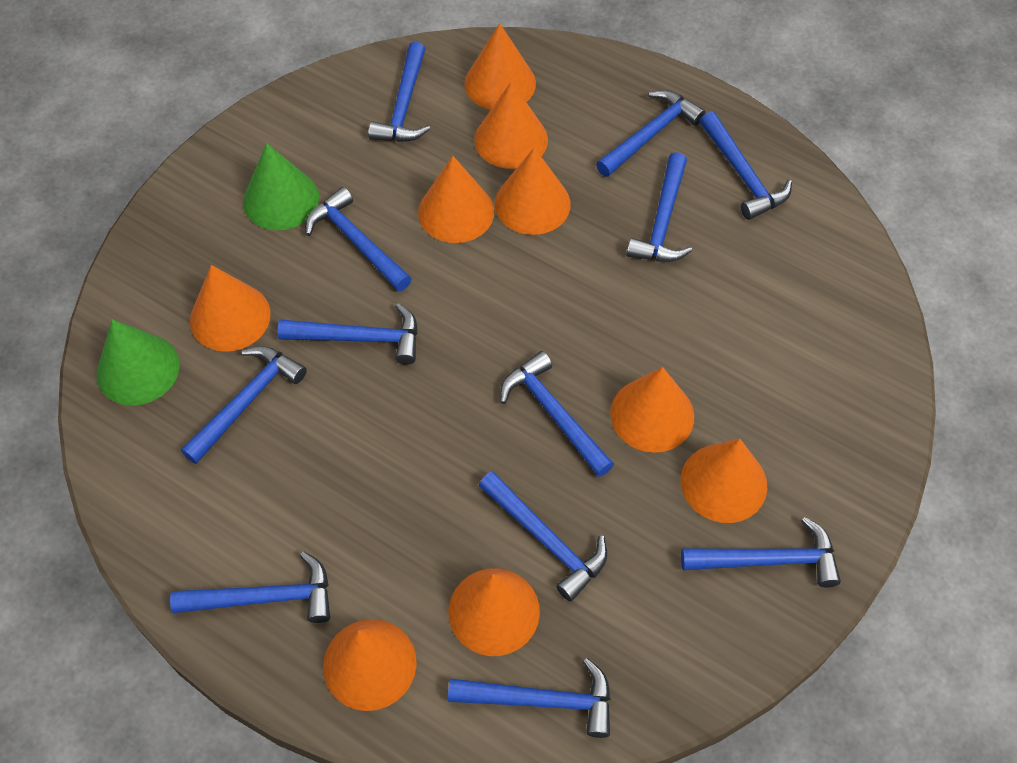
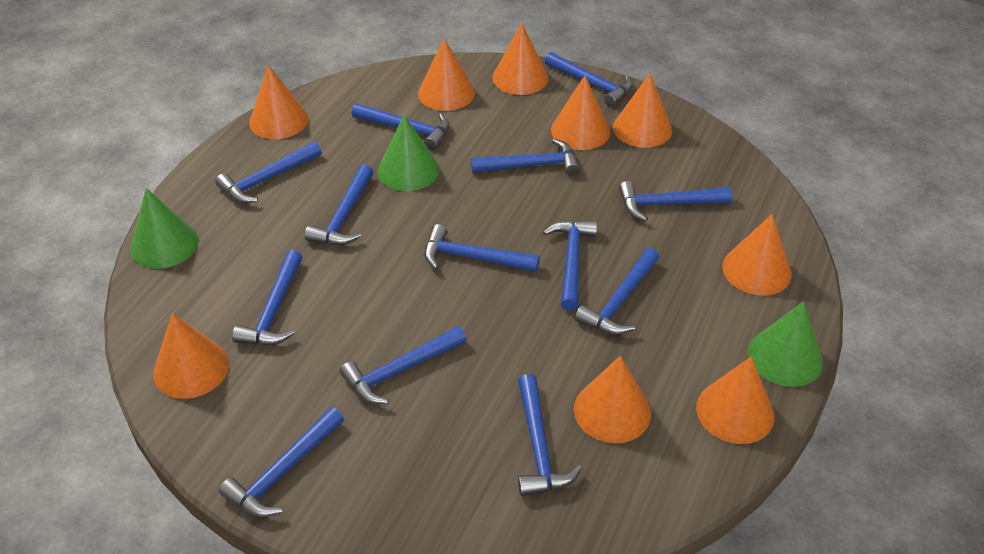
blue hammer: 12 -> 13
green cone: 2 -> 3

